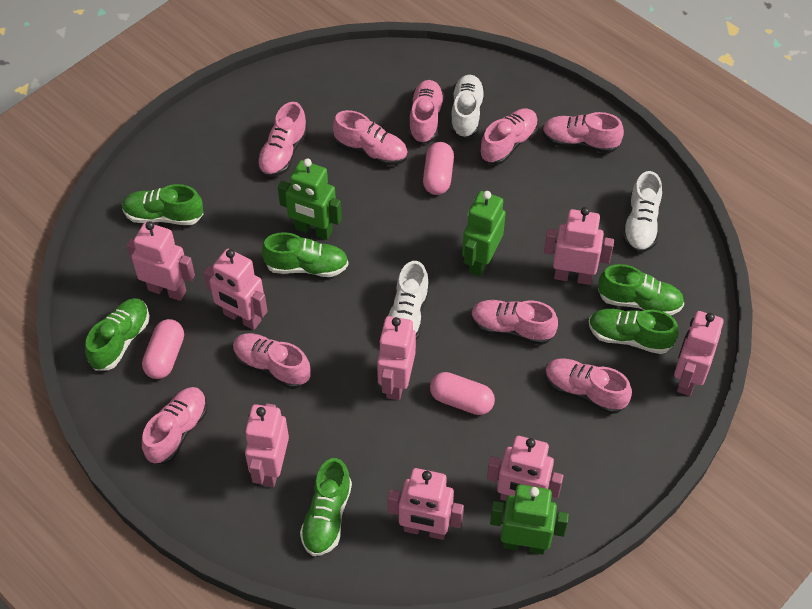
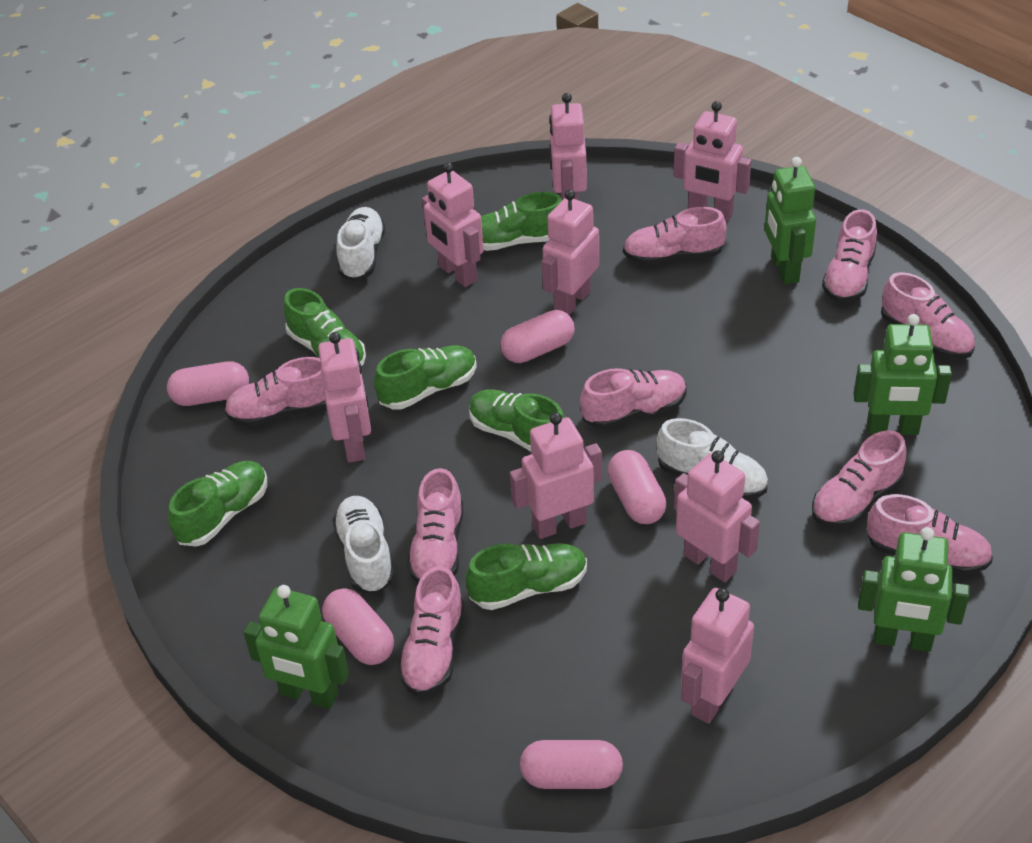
green robot: 3 -> 4
pink capsule: 3 -> 5

